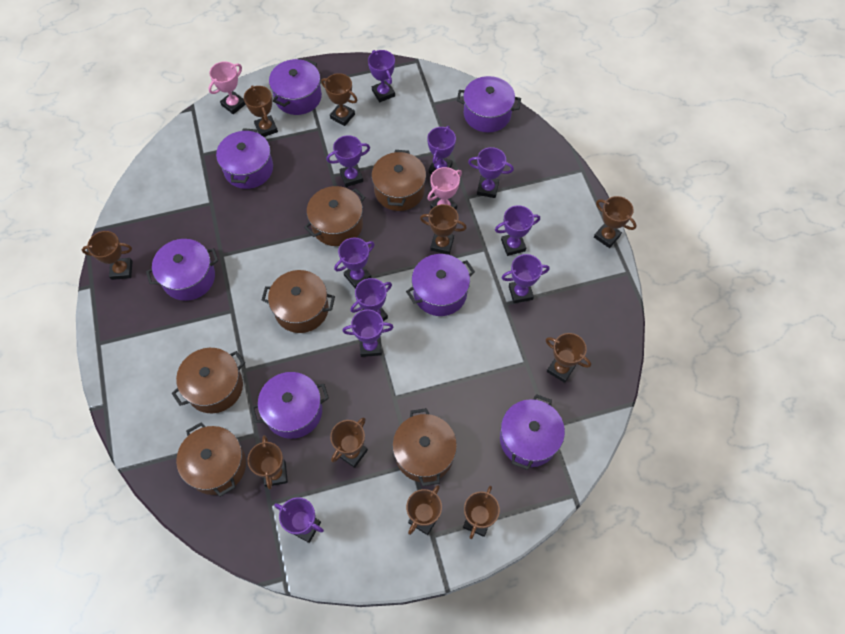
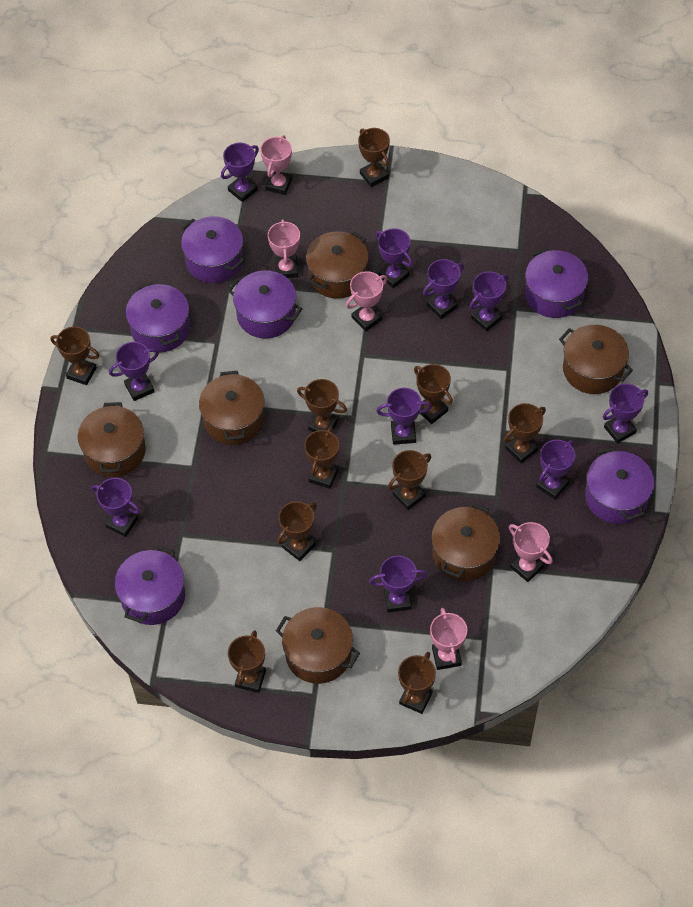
pink trophy: 2 -> 5
purple pot: 7 -> 6

